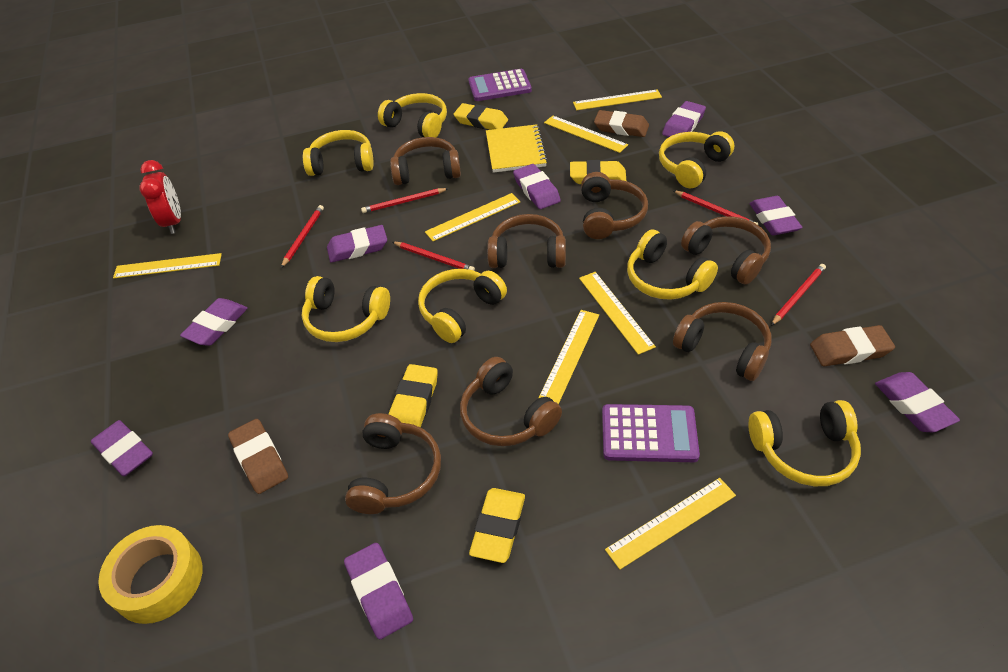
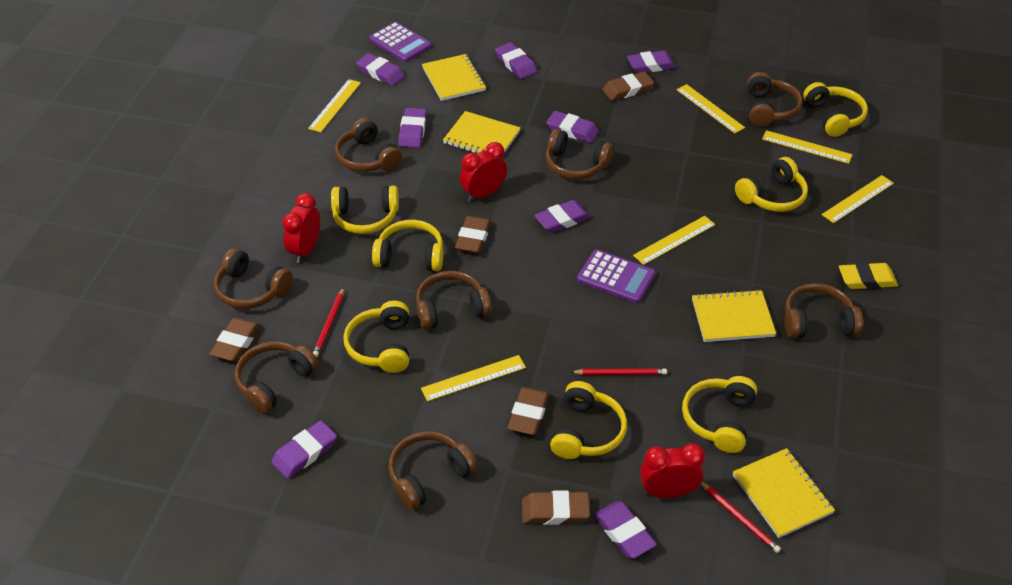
brown eraser: 3 -> 5
brown headphones: 7 -> 8
red clock: 1 -> 3
red pencil: 5 -> 3
yellow eraser: 4 -> 1
yellow notebook: 1 -> 4
yellow ruler: 7 -> 6
yellow tape: 1 -> 0

